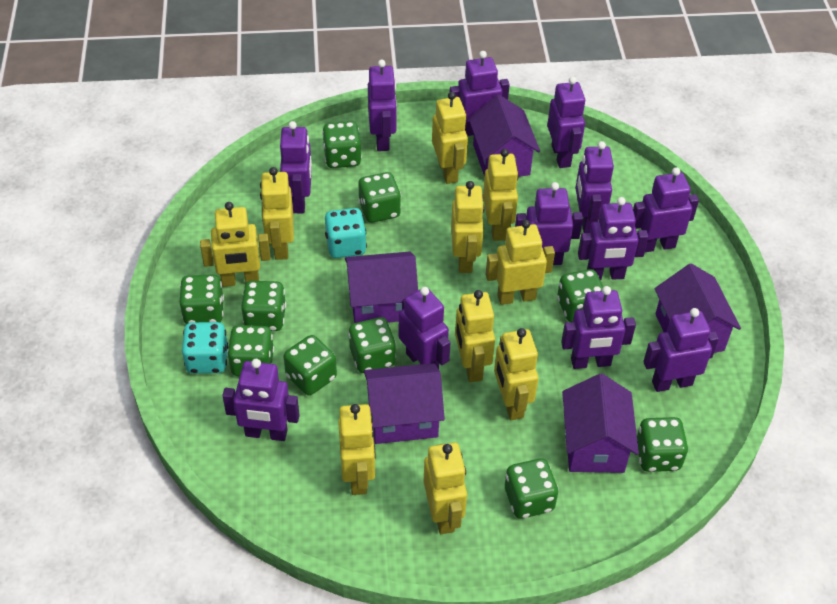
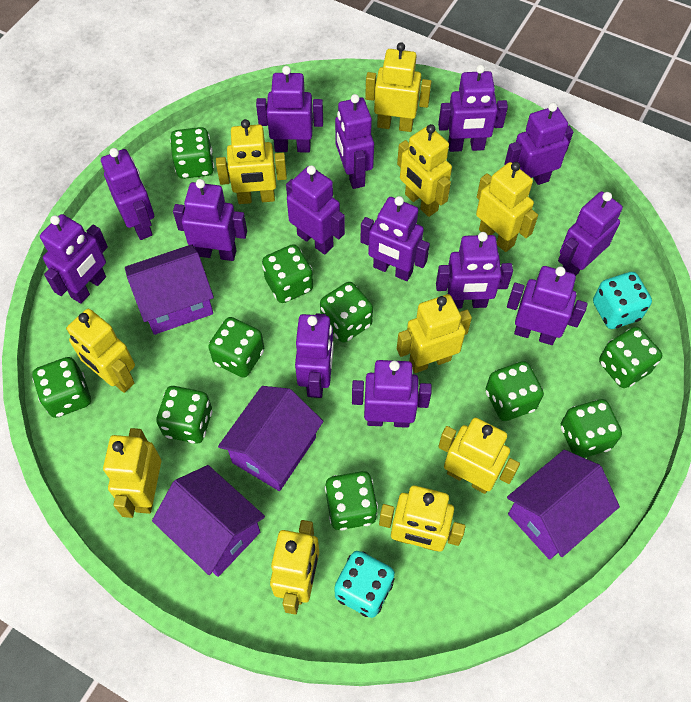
purple house: 5 -> 4
purple robot: 12 -> 14

